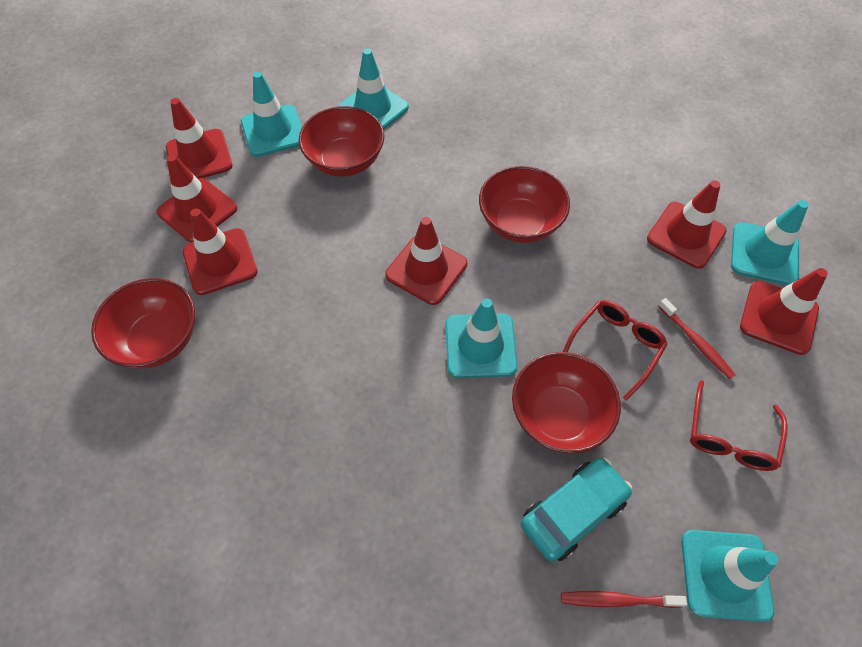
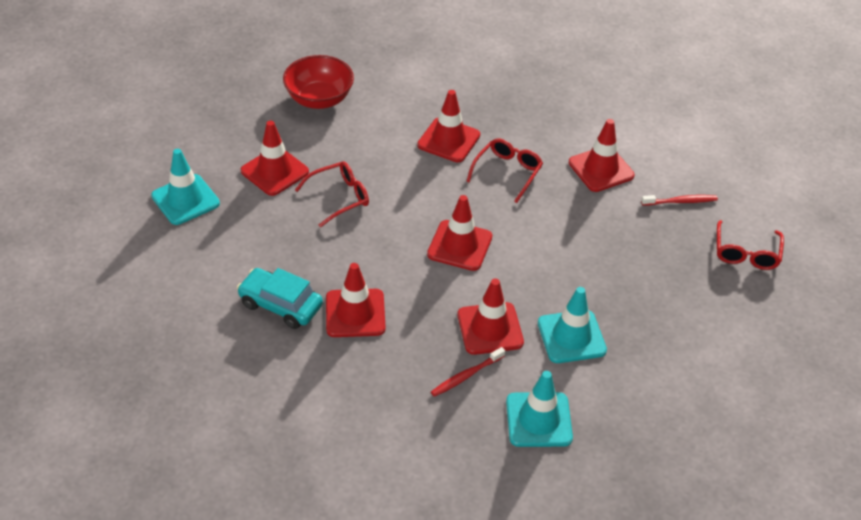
red bowl: 4 -> 1
red glasses: 2 -> 3
turquoise traffic cone: 5 -> 3

